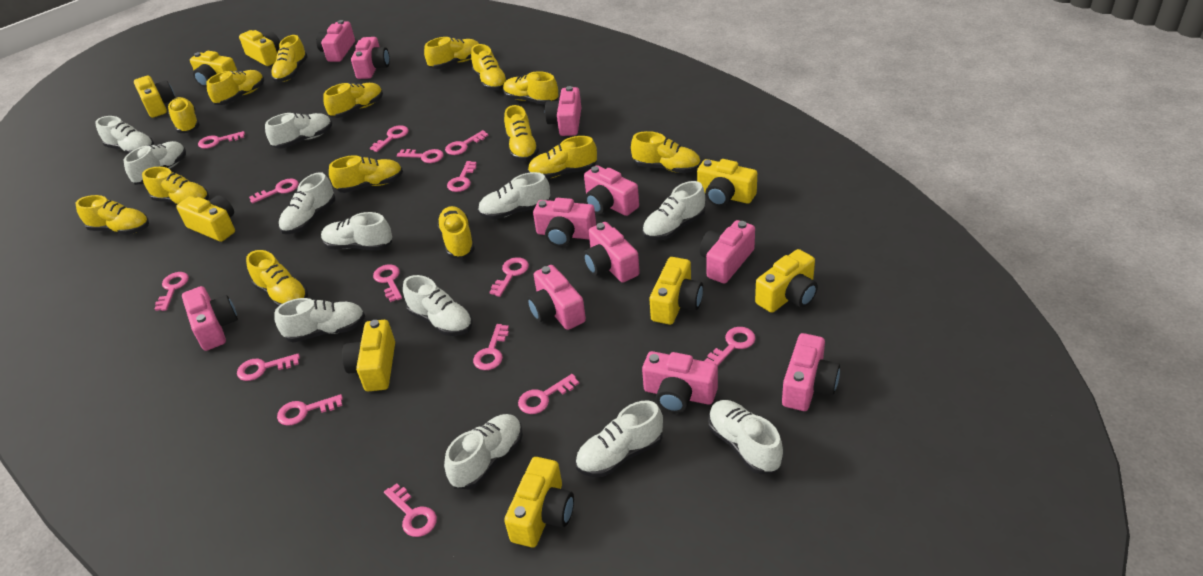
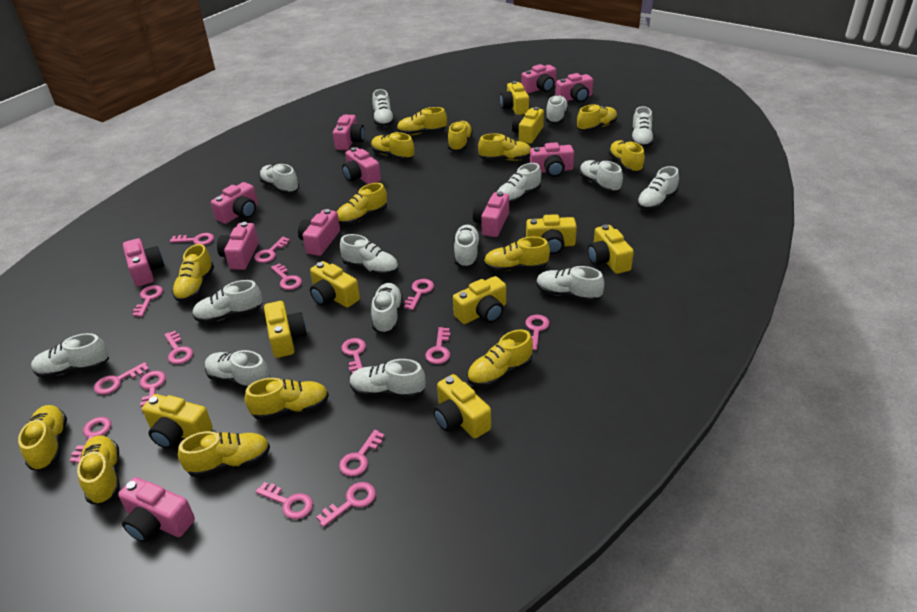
white shoe: 12 -> 15
yellow shoe: 15 -> 14

